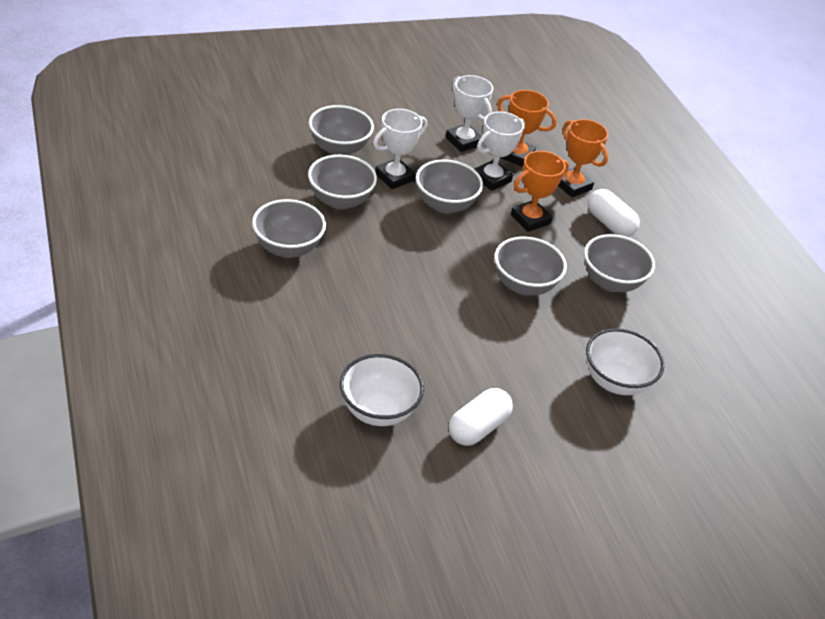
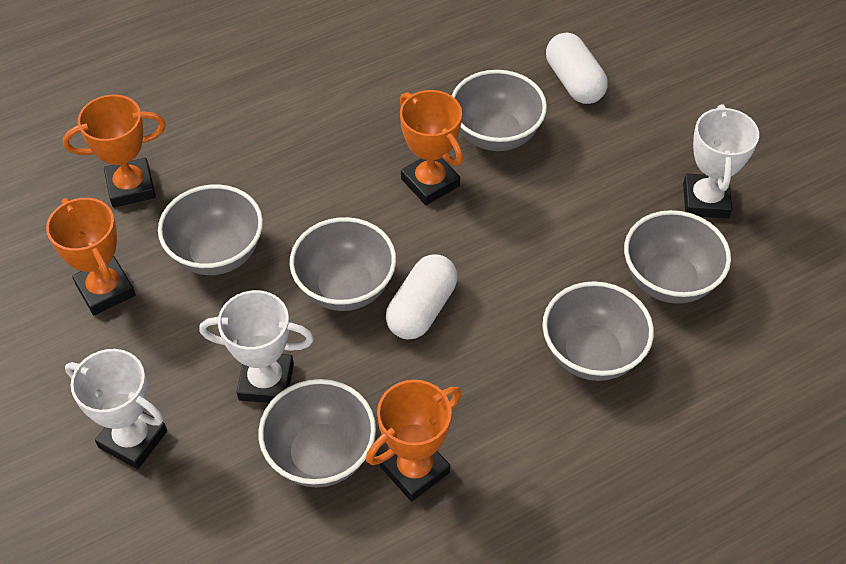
orange trophy: 3 -> 4
white bowl: 2 -> 0

